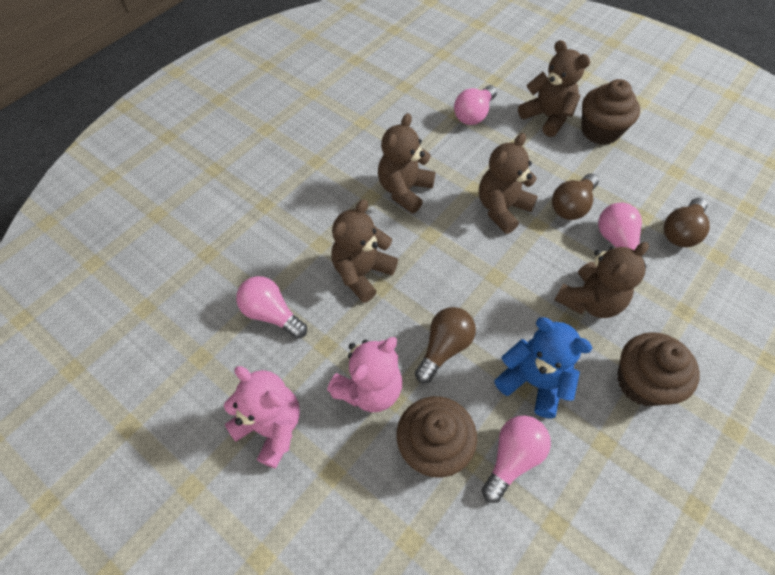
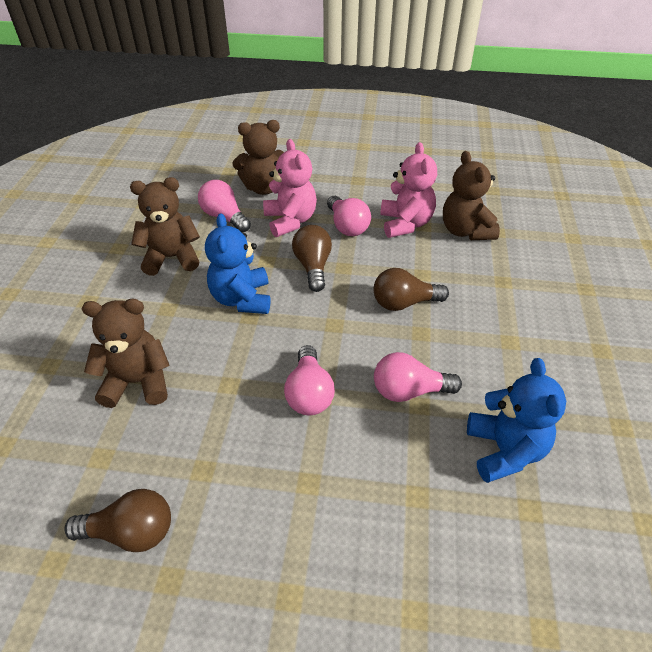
blue teddy bear: 1 -> 2
brown cupcake: 3 -> 0
brown teddy bear: 5 -> 4

